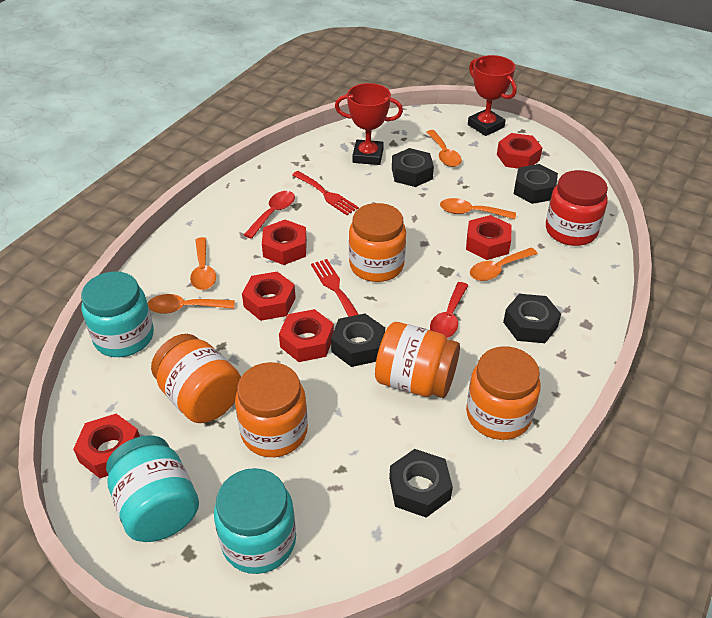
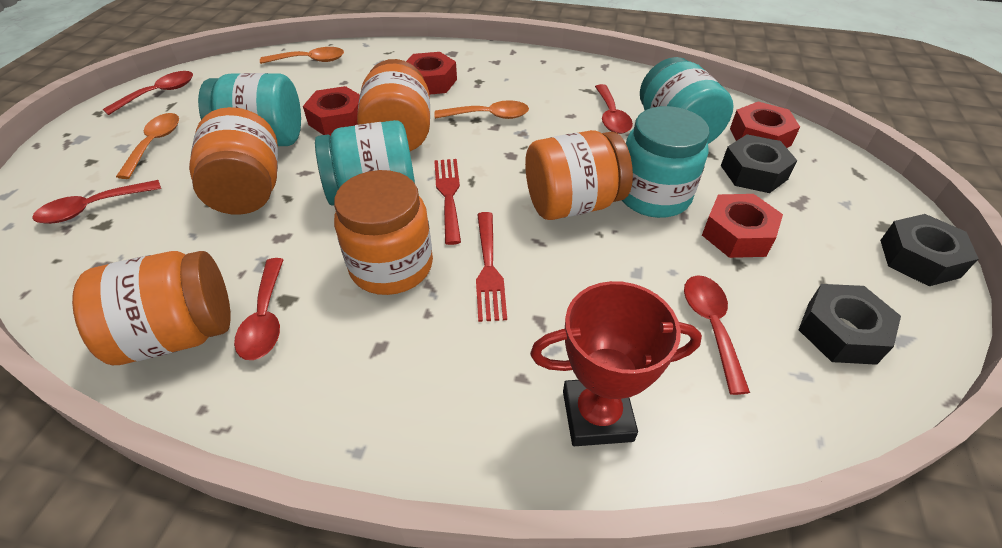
black nut: 5 -> 3
orange spoon: 5 -> 3
red jar: 1 -> 0
red nut: 6 -> 4
red spoon: 2 -> 5
red trophy: 2 -> 1
turquoise jar: 3 -> 4

